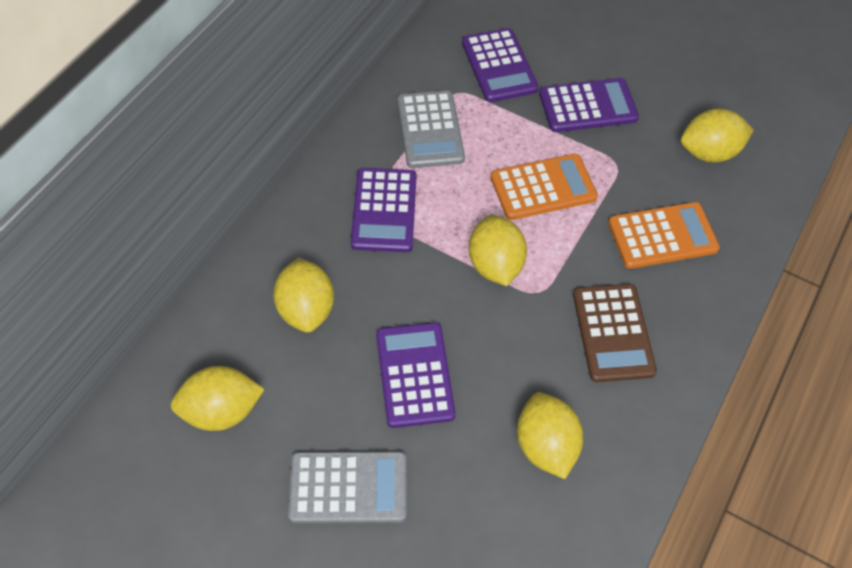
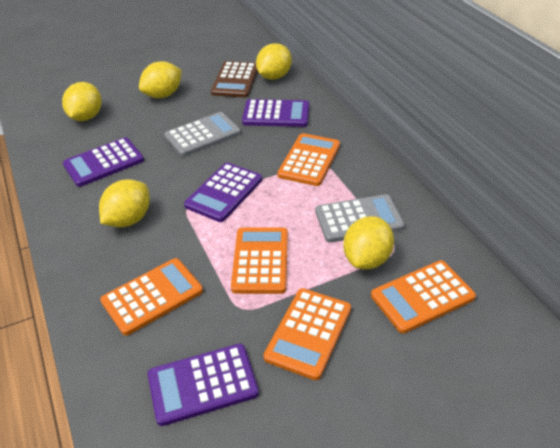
orange calculator: 2 -> 5

